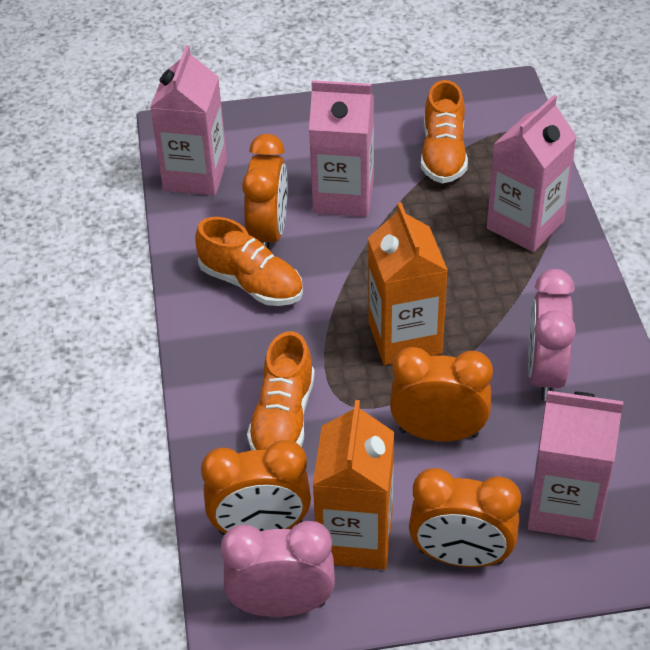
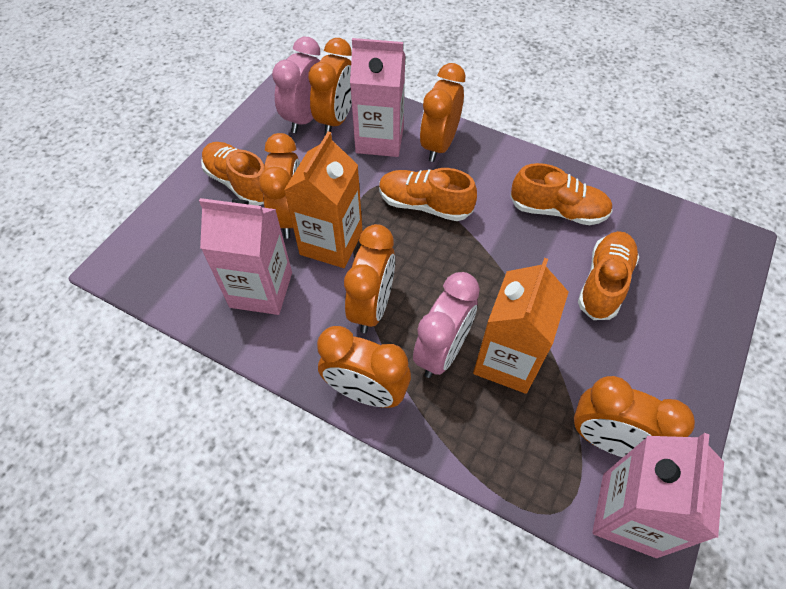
orange clock: 4 -> 6
orange shoe: 3 -> 4
pink carton: 4 -> 3

